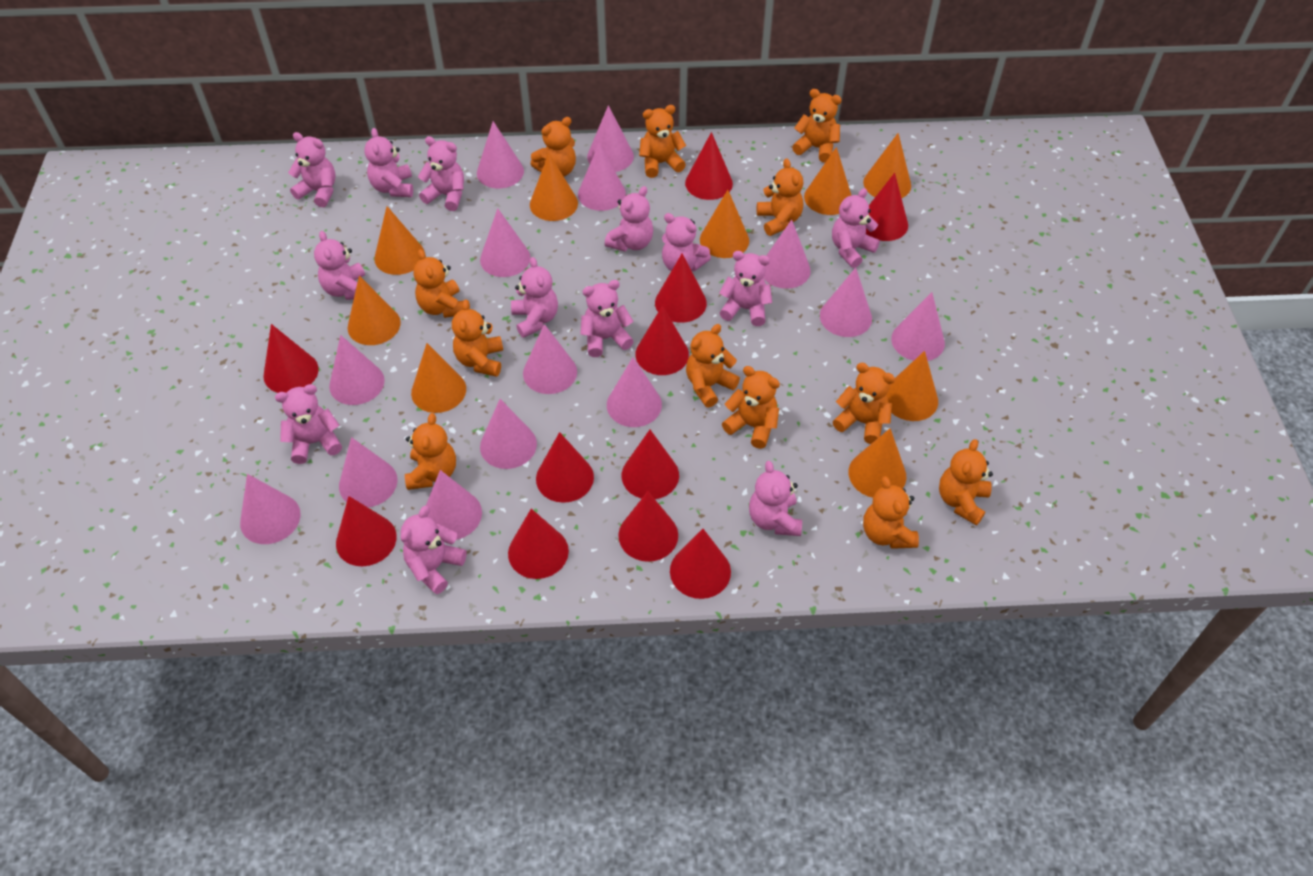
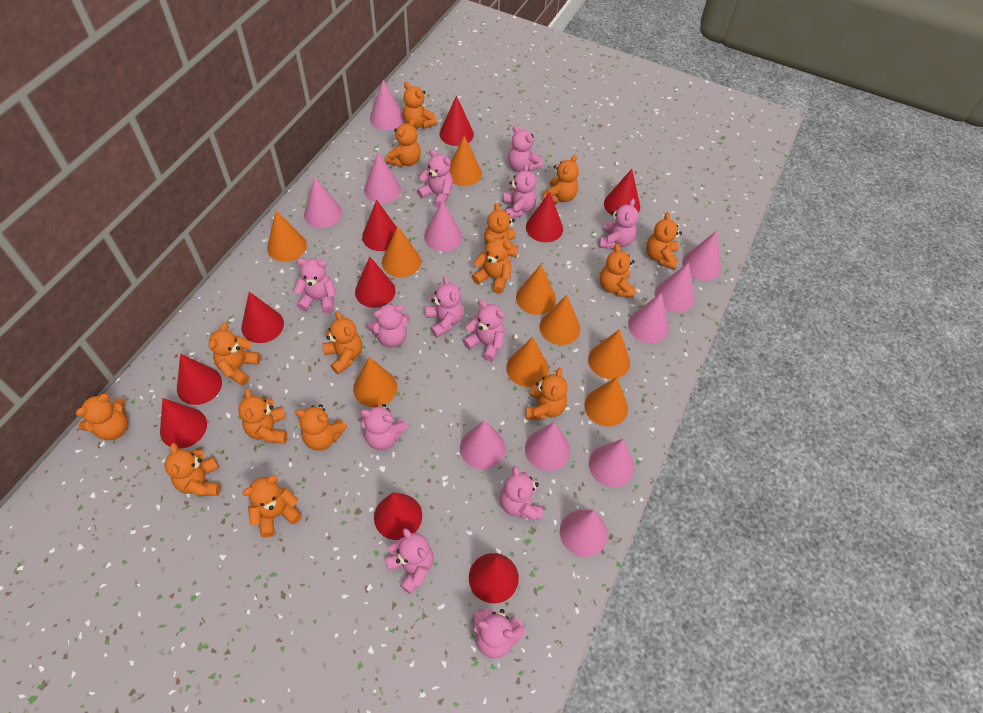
orange teddy bear: 12 -> 15
pink cone: 14 -> 11
pink teddy bear: 13 -> 12
red cone: 11 -> 10

